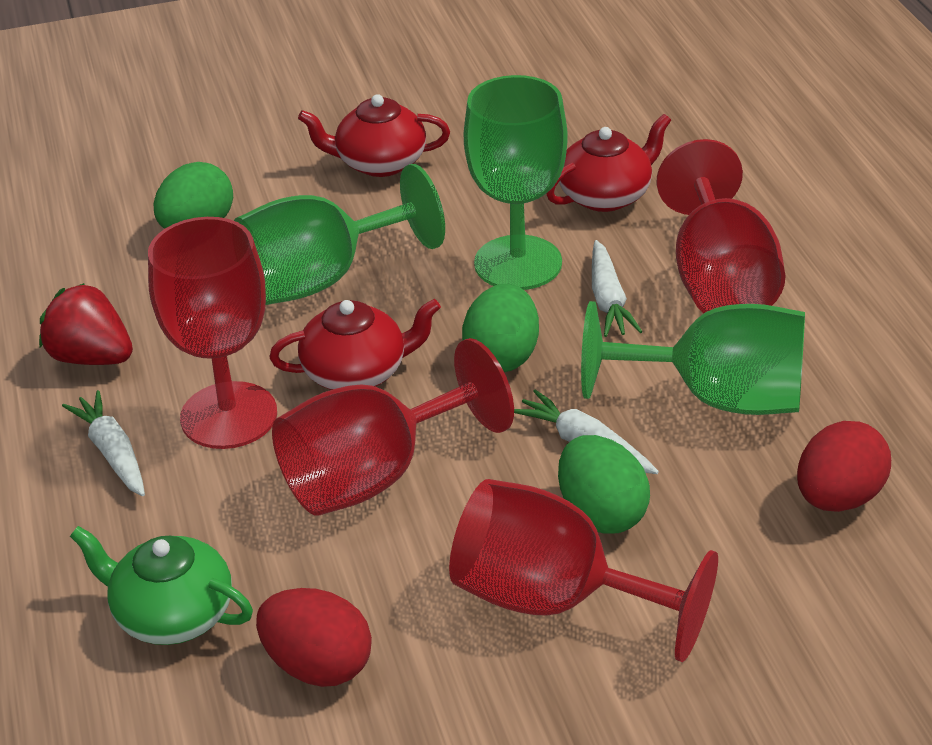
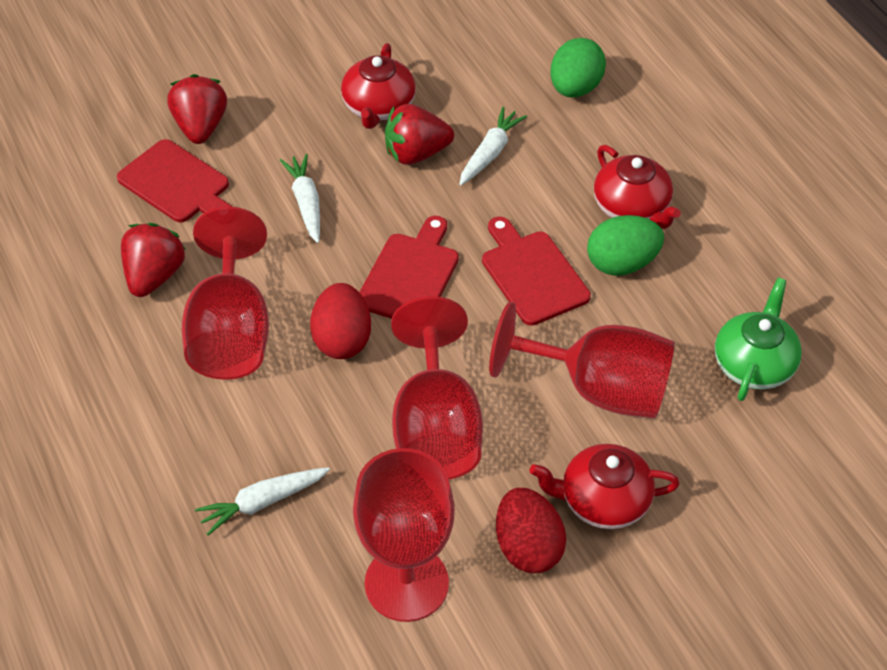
green egg: 3 -> 2
green goblet: 3 -> 0
red cutting board: 0 -> 3
red strawberry: 1 -> 3

